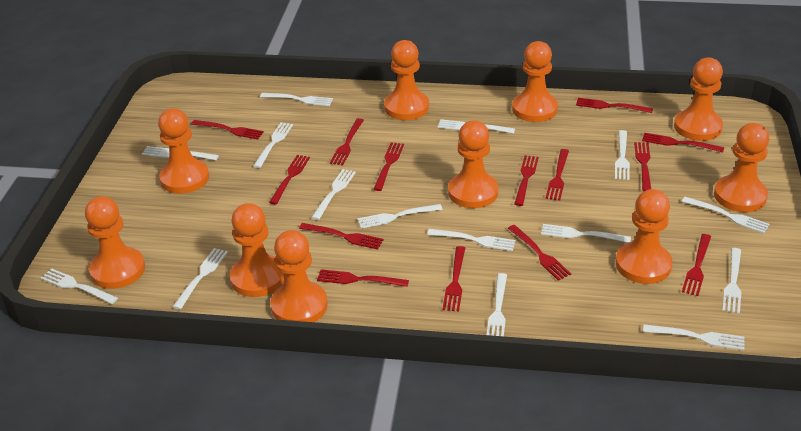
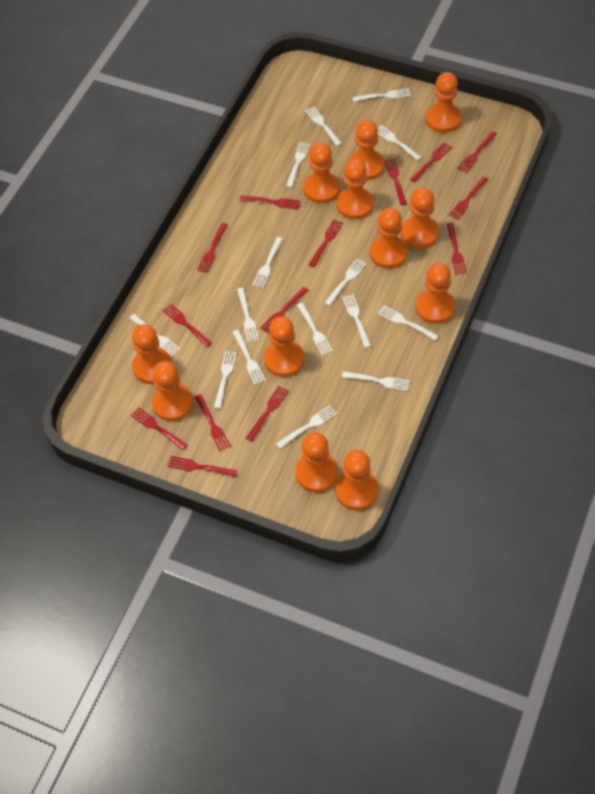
orange pawn: 10 -> 12

